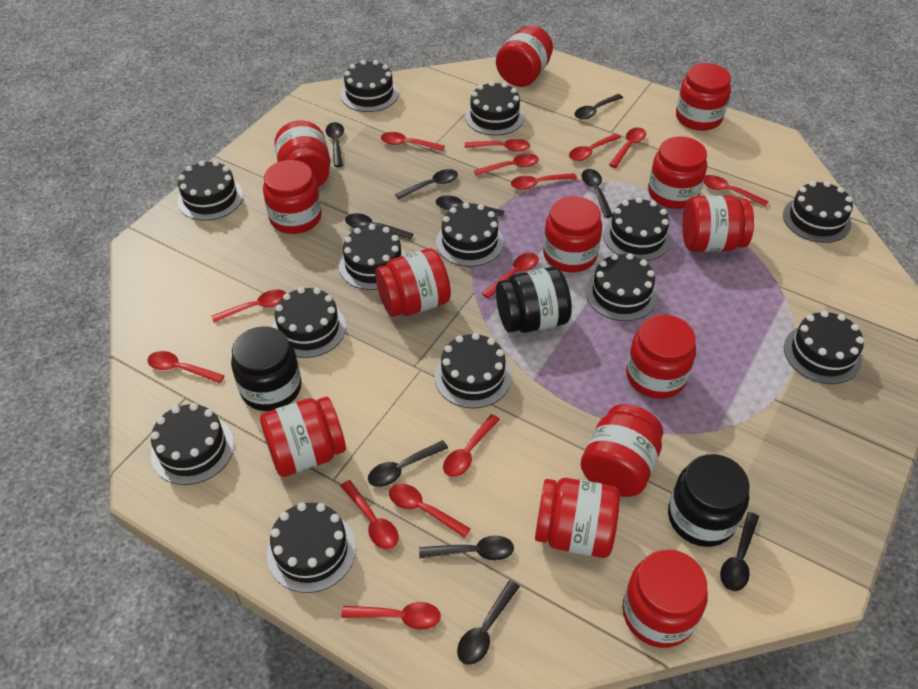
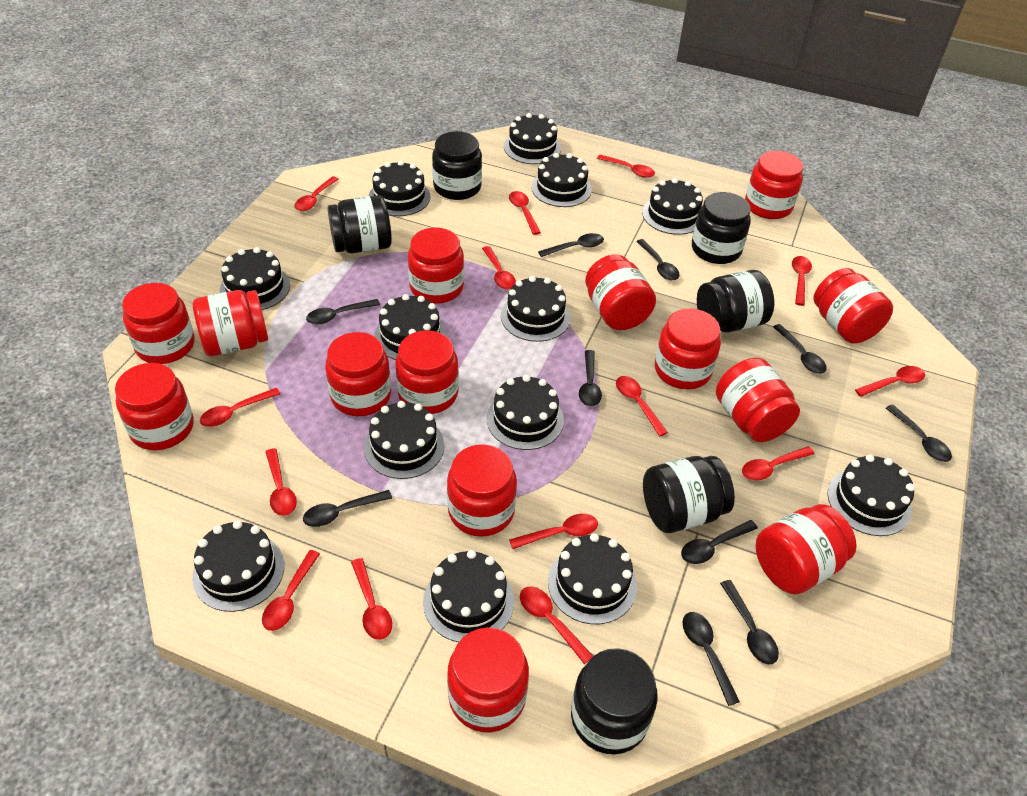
black jar: 3 -> 6
red jar: 13 -> 14

